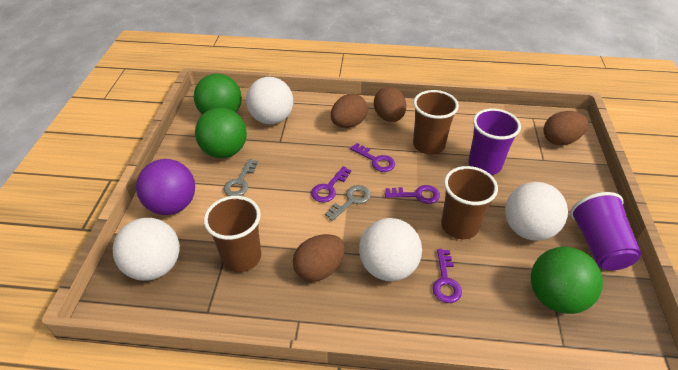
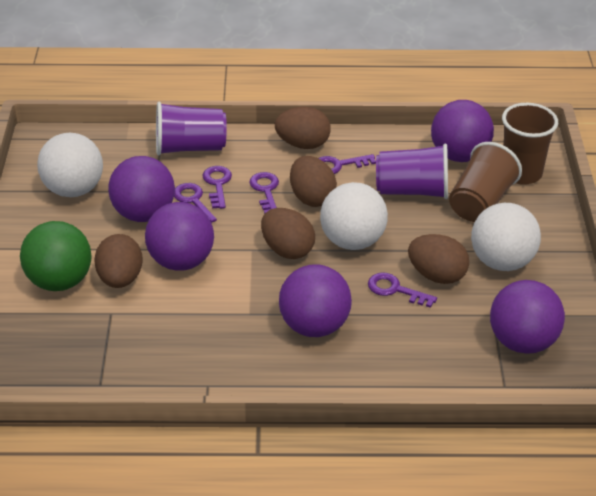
brown cup: 3 -> 2
brown egg: 4 -> 5
green ball: 3 -> 1
grey key: 2 -> 0
purple ball: 1 -> 5
purple key: 4 -> 5
white ball: 4 -> 3

